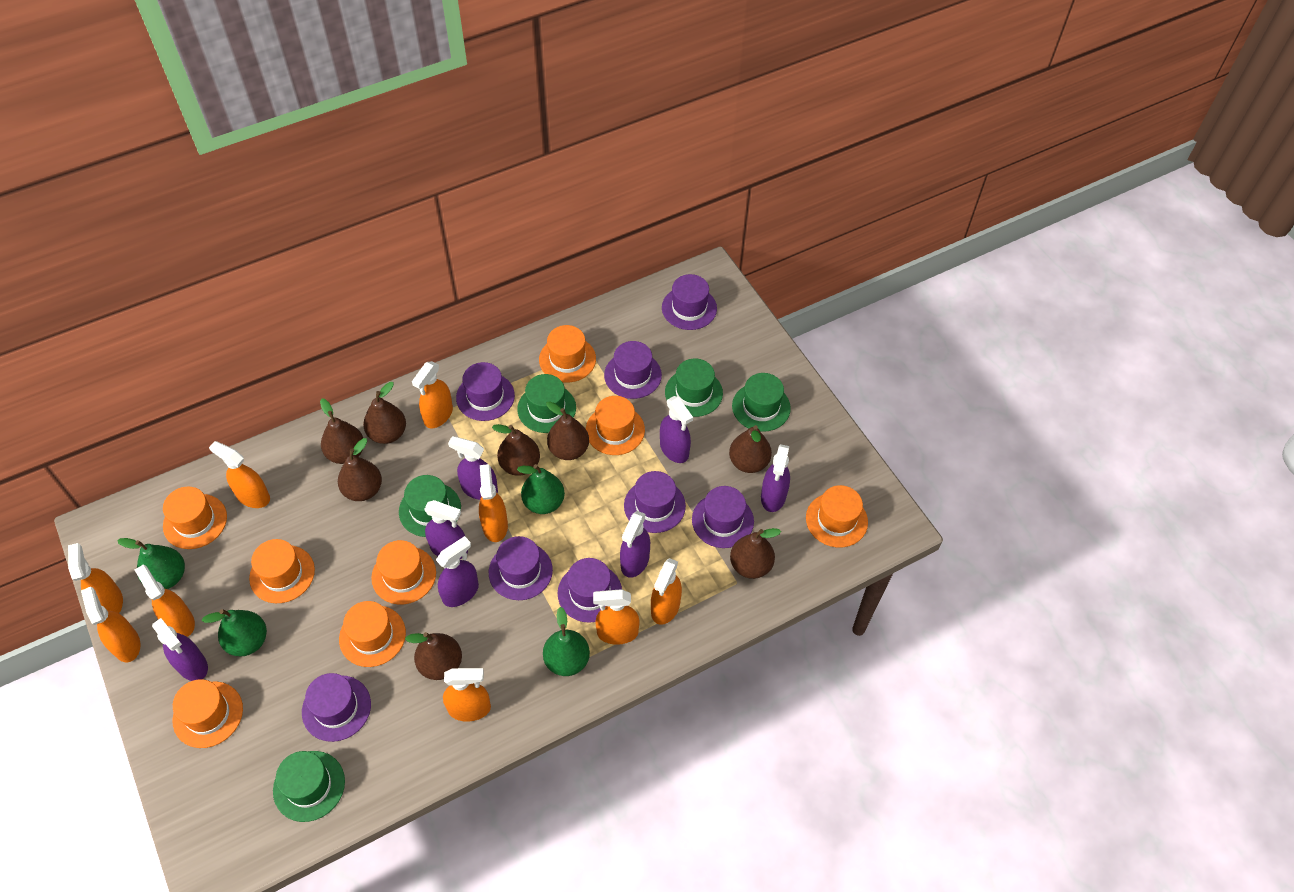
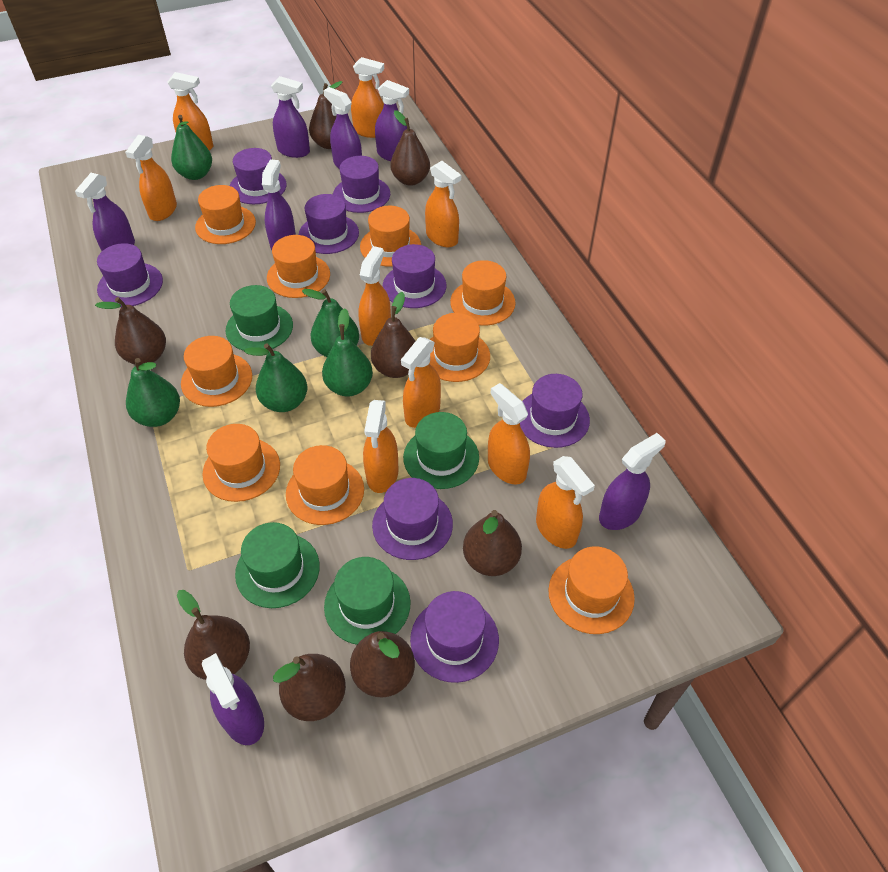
green hat: 5 -> 4
green pear: 4 -> 5
orange hat: 8 -> 9

